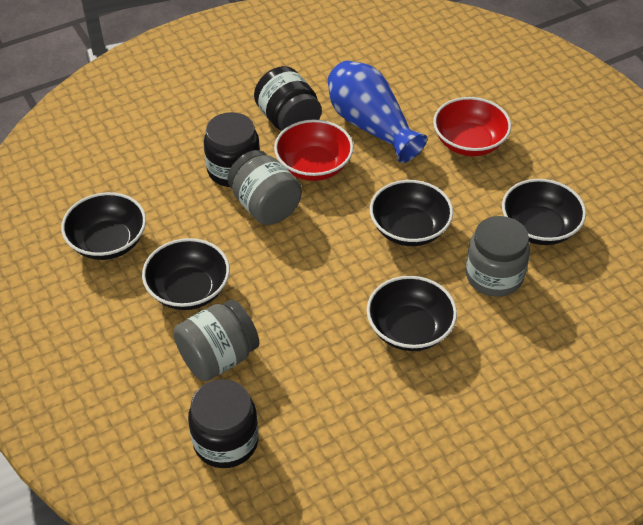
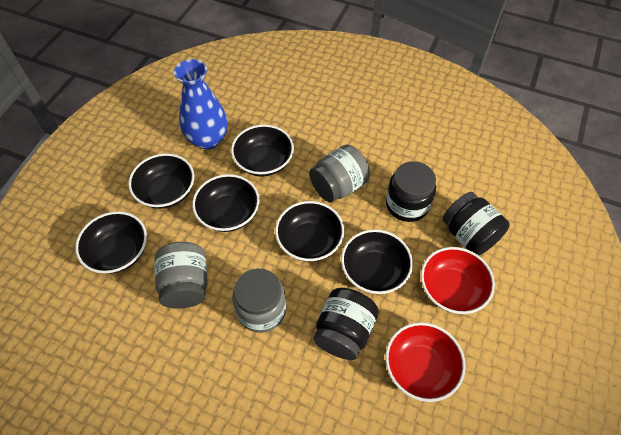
black bowl: 5 -> 6

